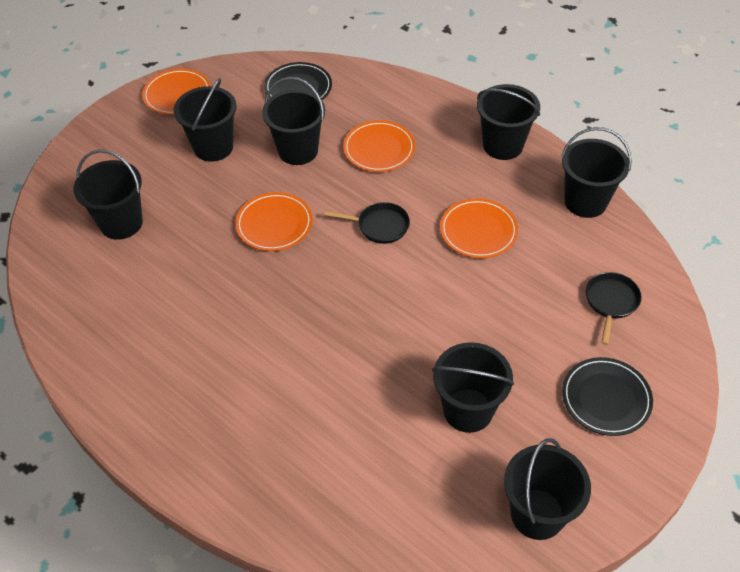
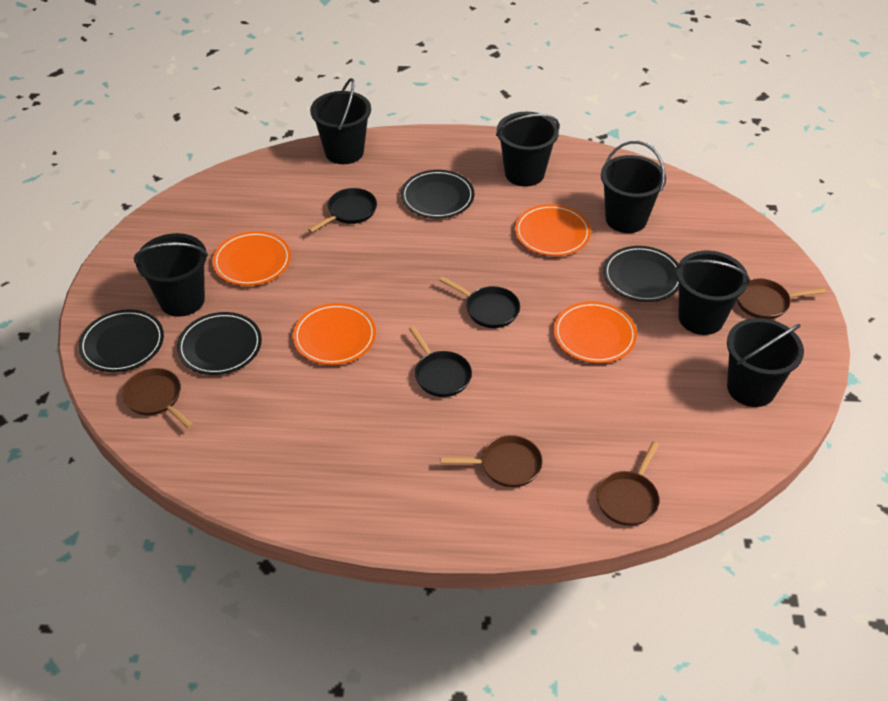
black bucket: 7 -> 6
black pan: 2 -> 3
black plate: 2 -> 4
brown pan: 0 -> 4

